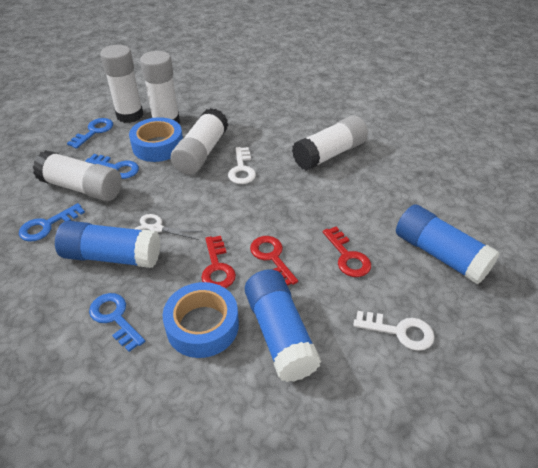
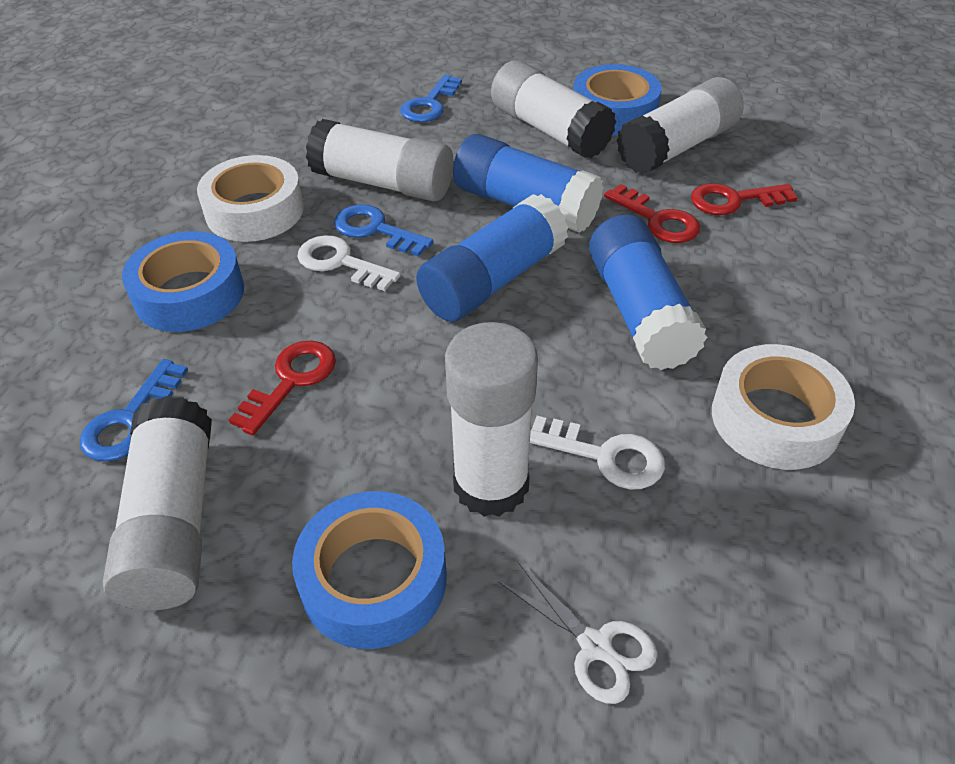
blue key: 4 -> 3
blue tape: 2 -> 3
white tape: 0 -> 2

